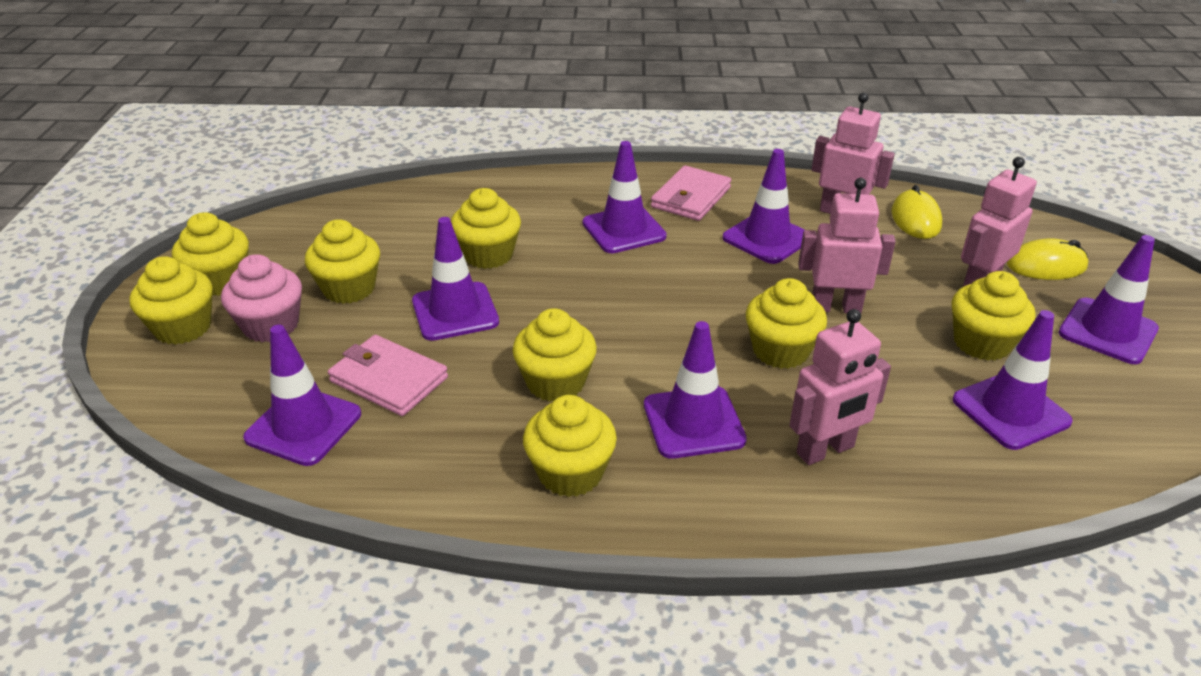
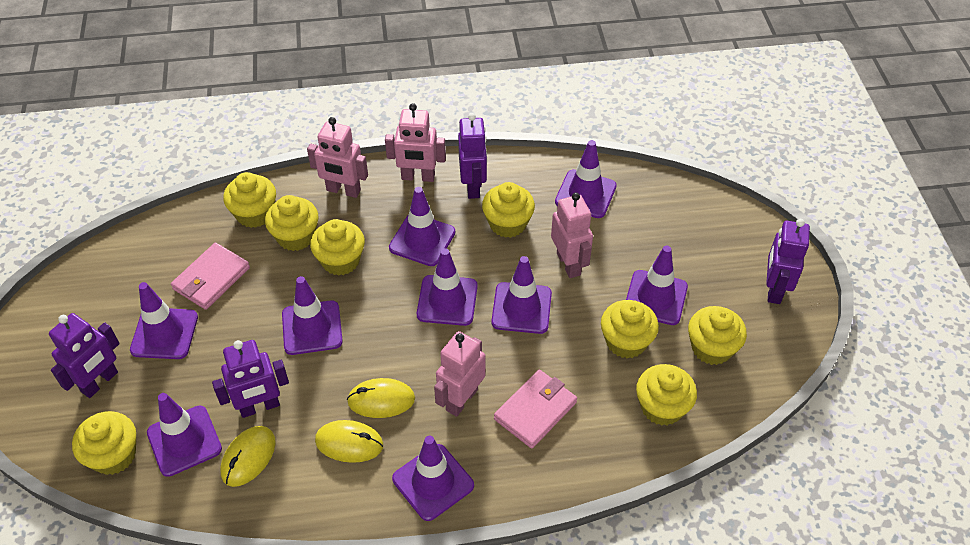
pink cupcake: 1 -> 0
purple robot: 0 -> 4
purple traffic cone: 7 -> 9
yellow mouse: 2 -> 3

